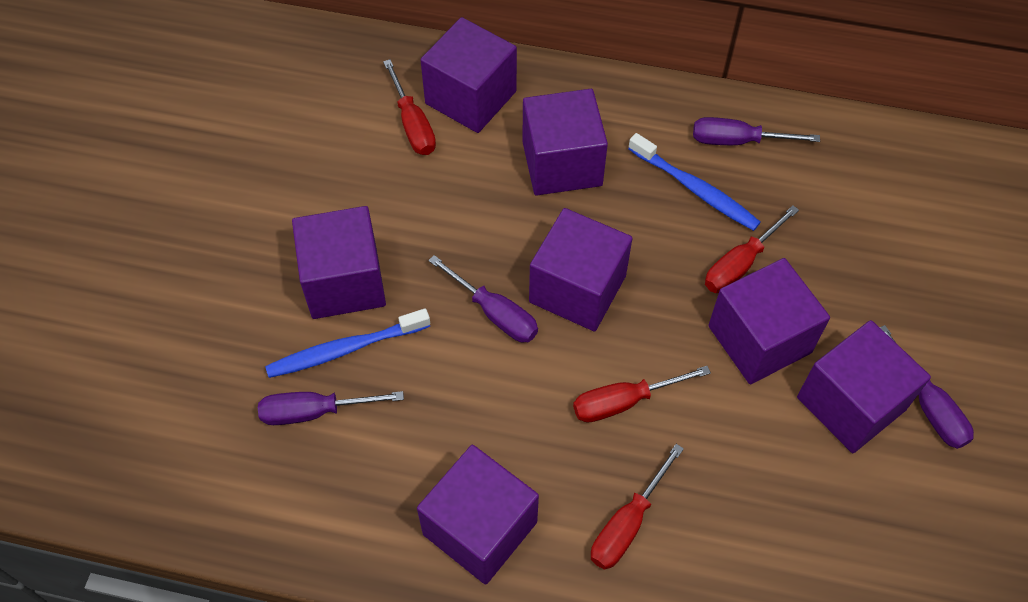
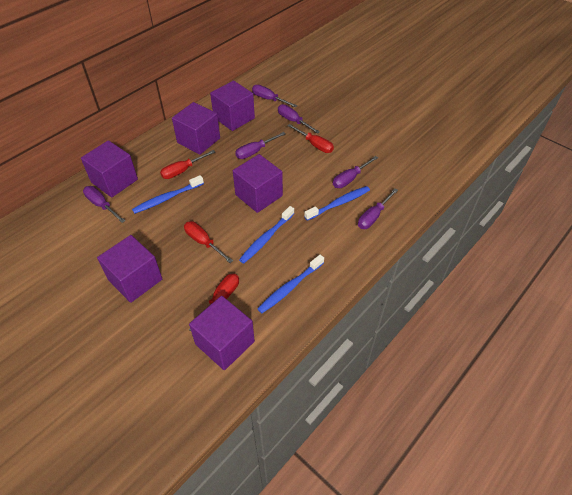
blue toothbrush: 2 -> 4
purple cube: 7 -> 6
purple screwdriver: 4 -> 6

